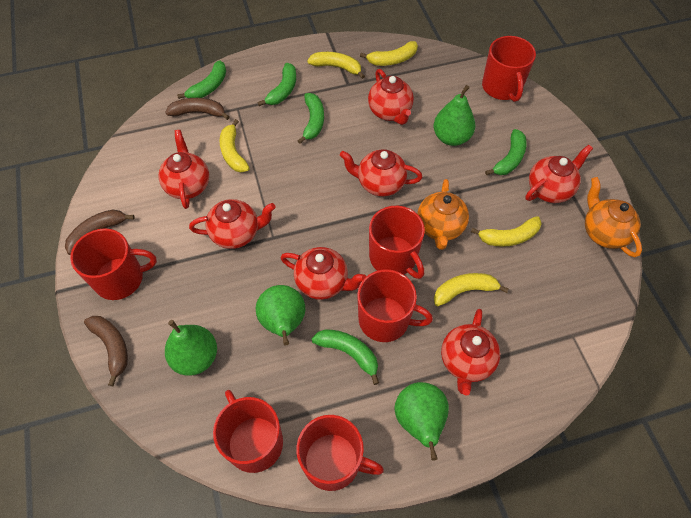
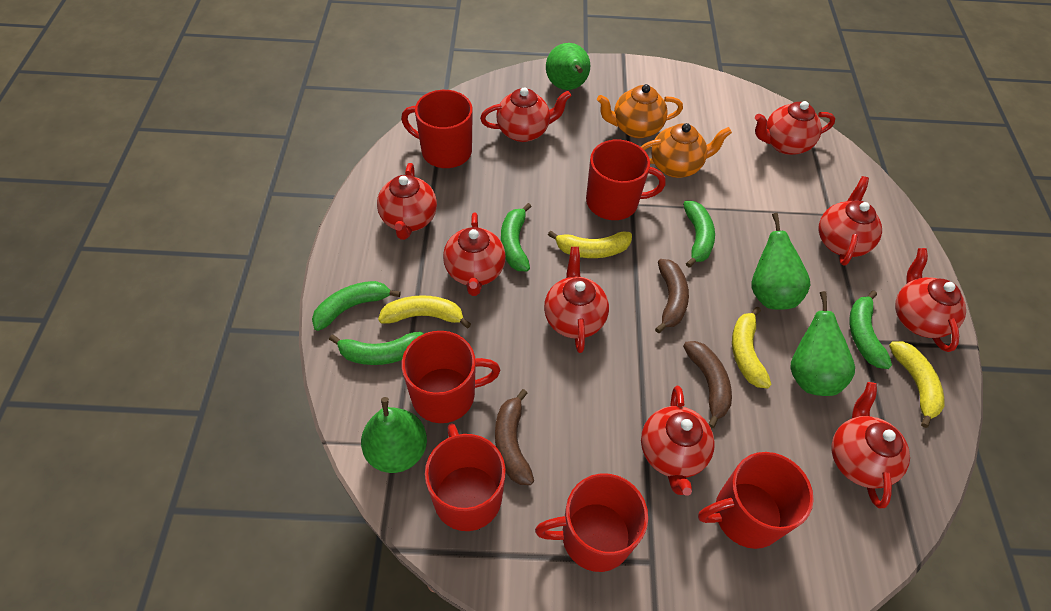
red teapot: 7 -> 9
yellow banana: 5 -> 4

